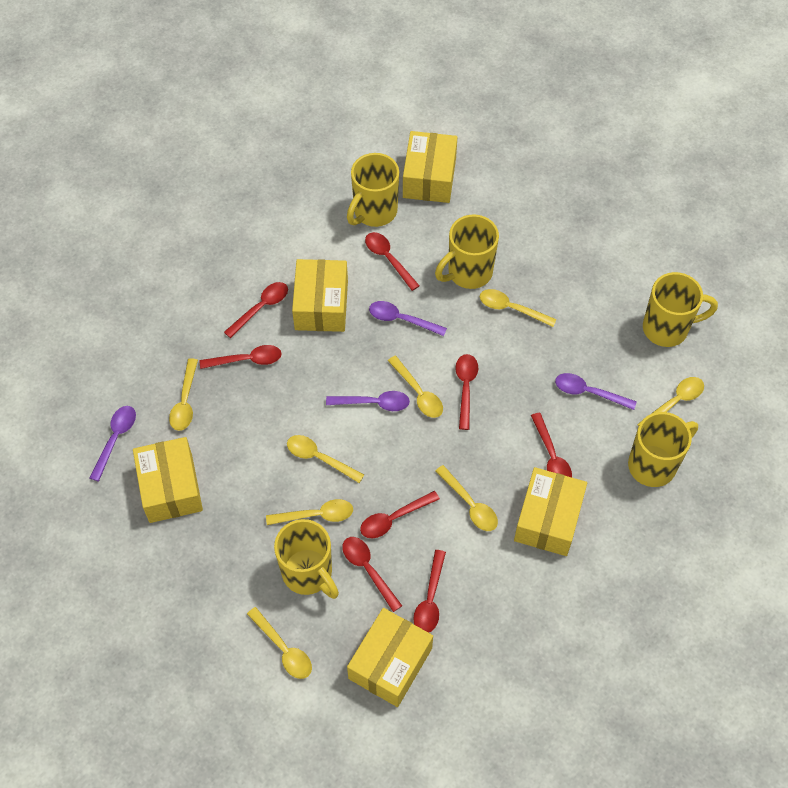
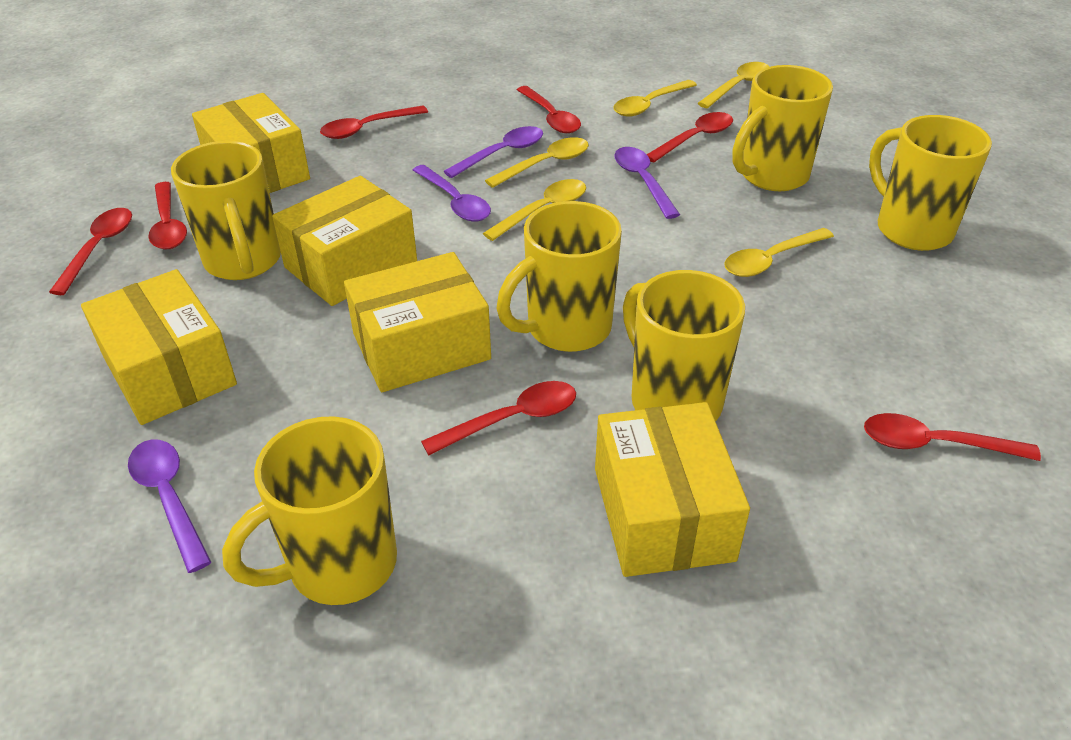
red spoon: 8 -> 7
yellow mug: 5 -> 6
yellow spoon: 8 -> 5

